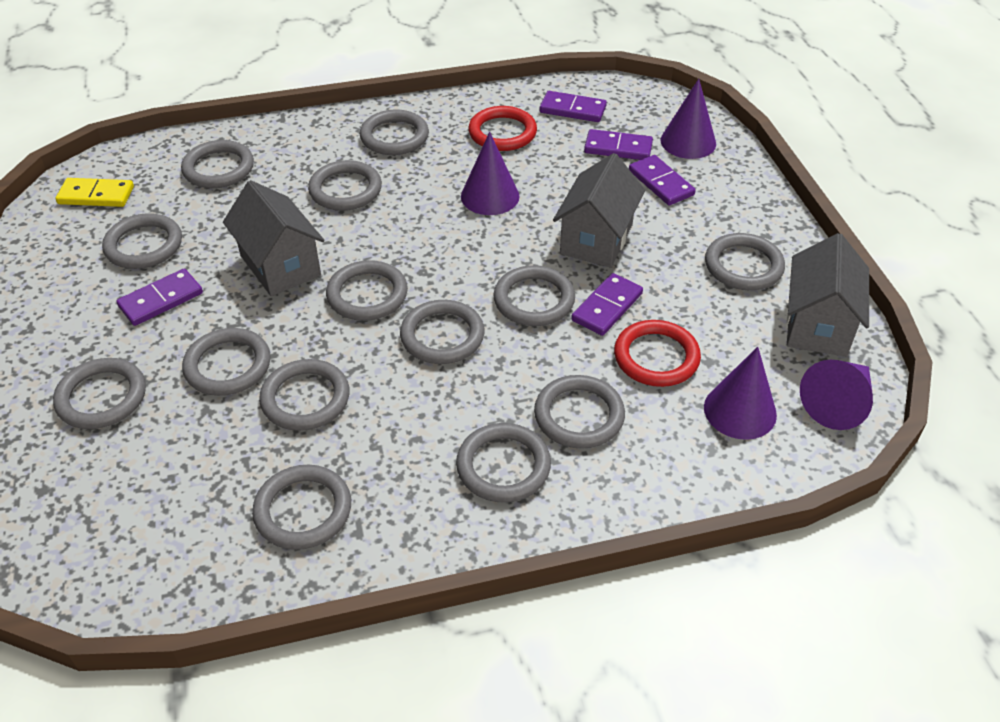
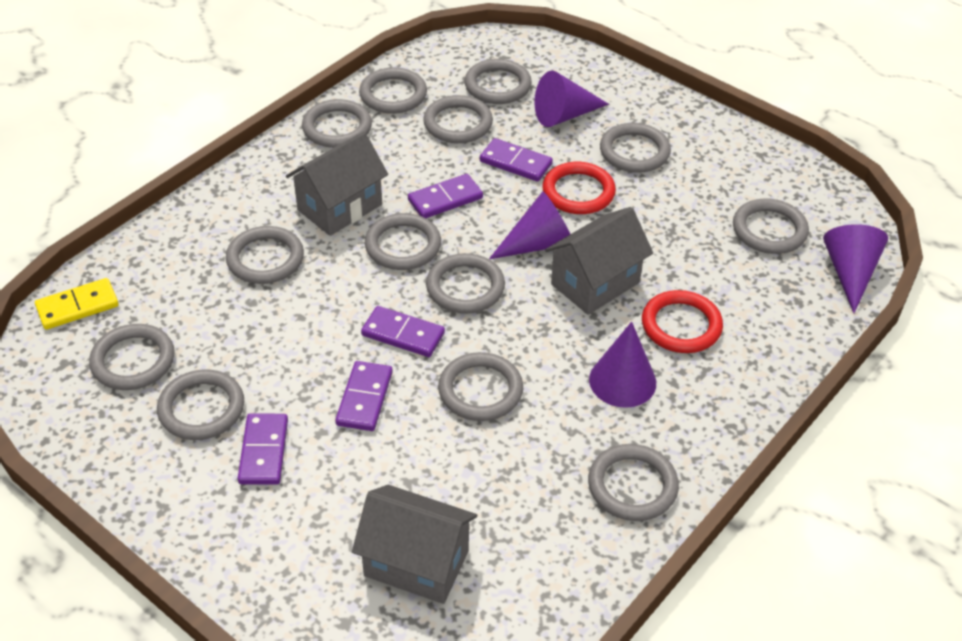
grey ring: 14 -> 13

